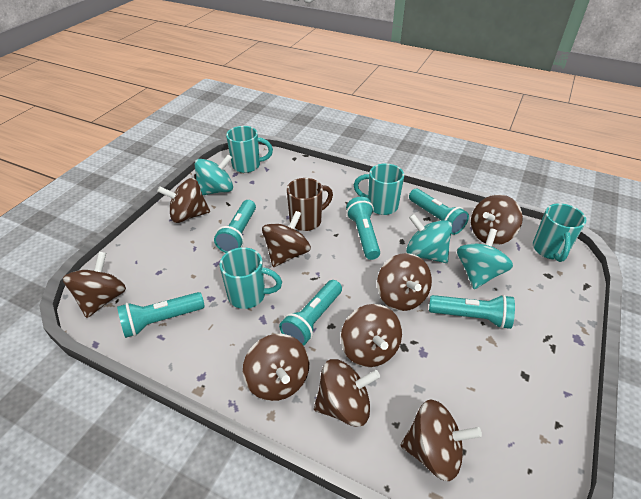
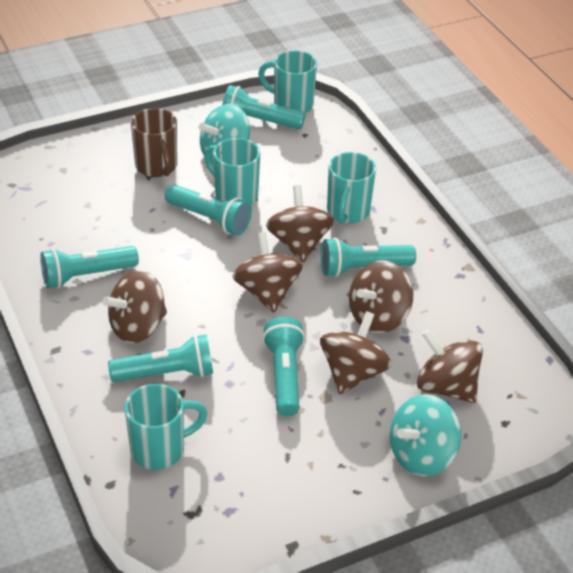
brown spinning top: 9 -> 6
turquoise spinning top: 3 -> 2

